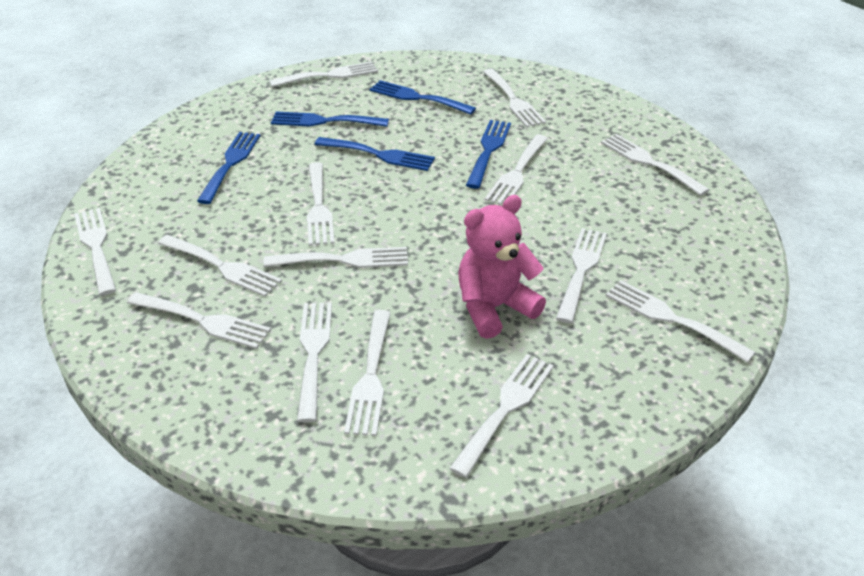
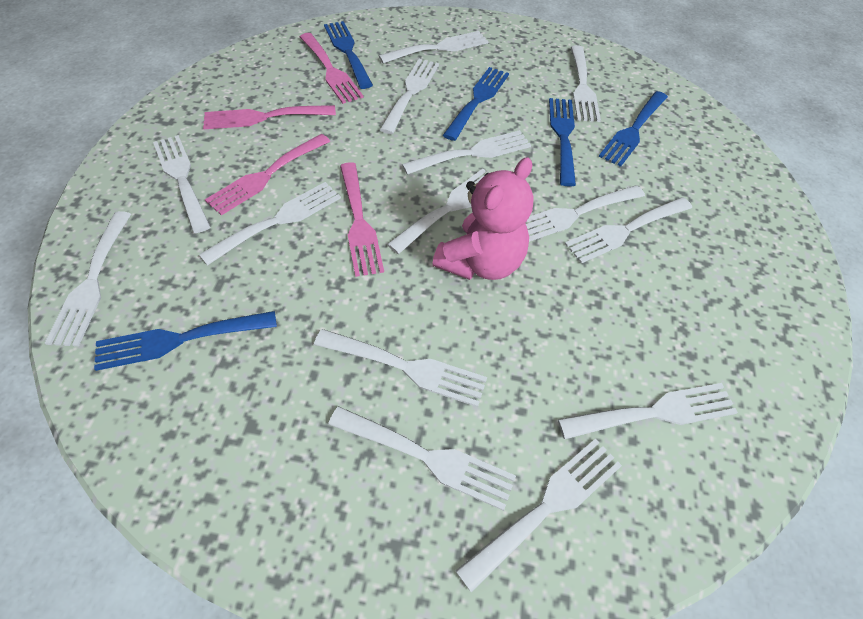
pink fork: 0 -> 4

